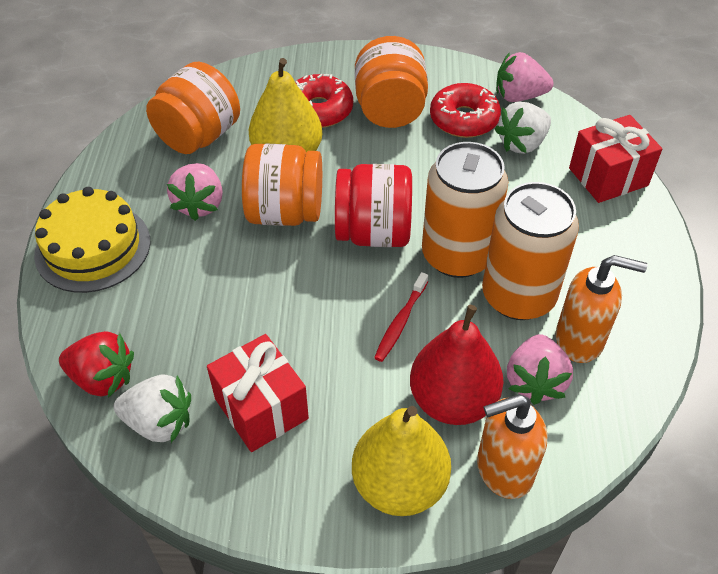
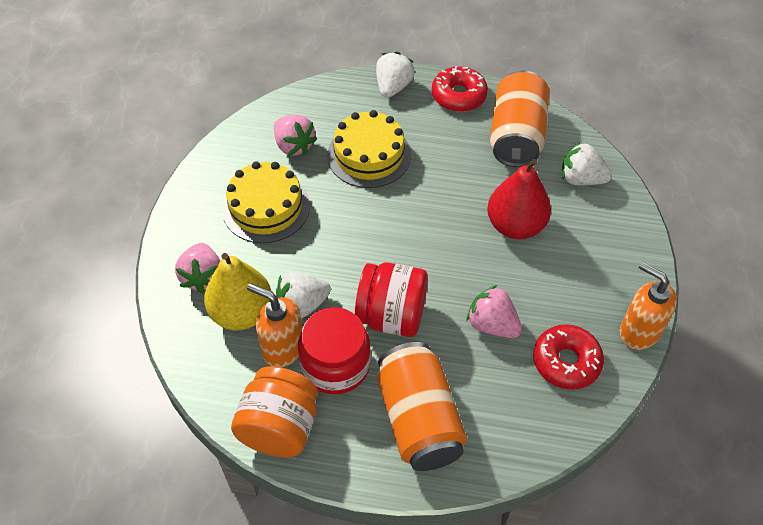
orange jar: 3 -> 1
red gift: 2 -> 0
red jar: 1 -> 2
red strawberry: 1 -> 0
red toothbrush: 1 -> 0
white strawberry: 2 -> 3
yellow cake: 1 -> 2
yellow pear: 2 -> 1

